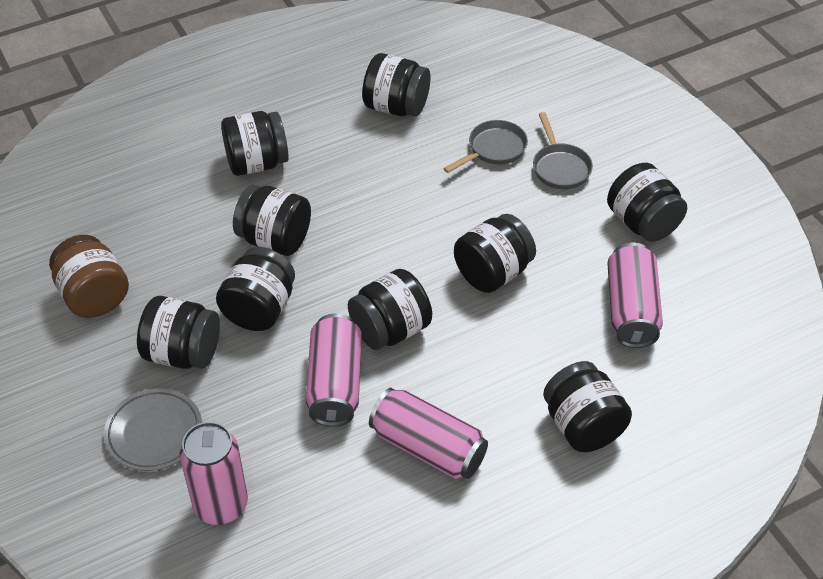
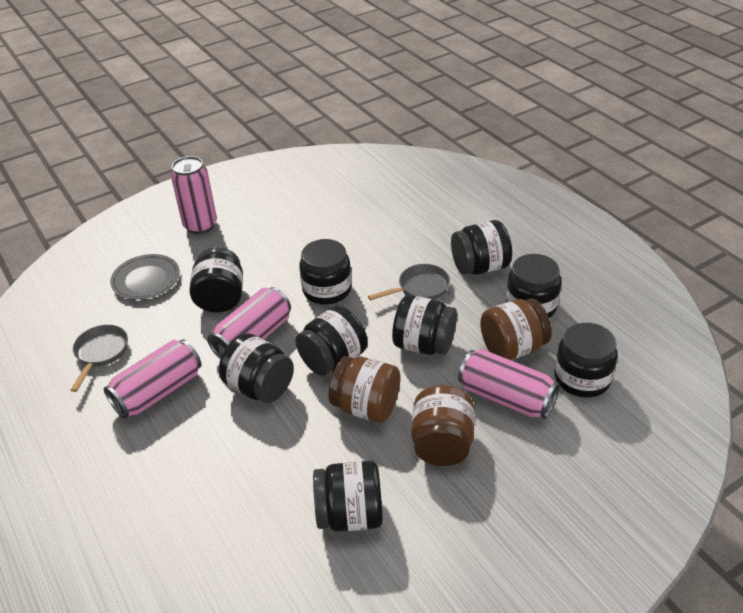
brown jar: 1 -> 3

